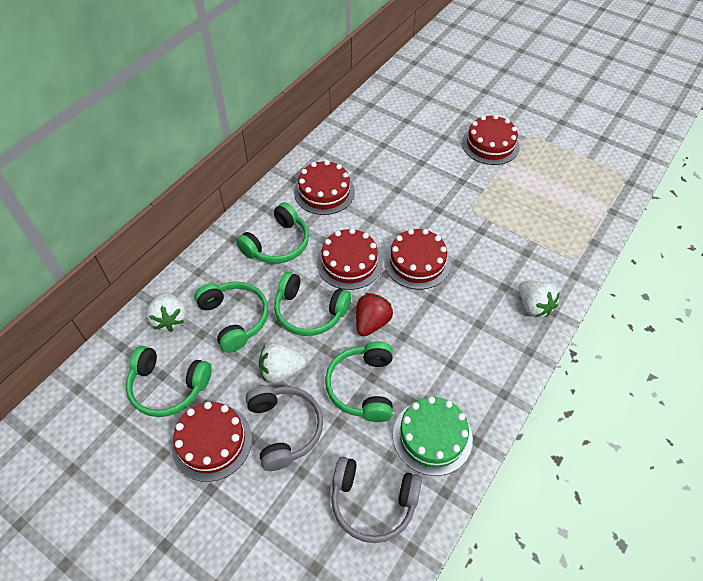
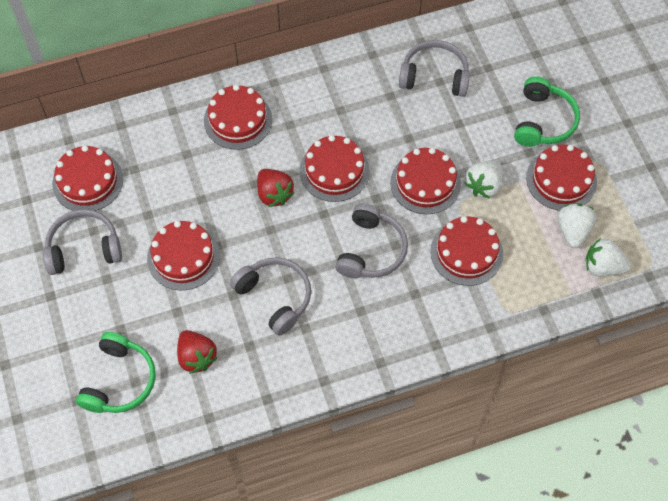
green cake: 1 -> 0
green headphones: 5 -> 2
grey headphones: 2 -> 4
red cake: 5 -> 7
red strawberry: 1 -> 2

